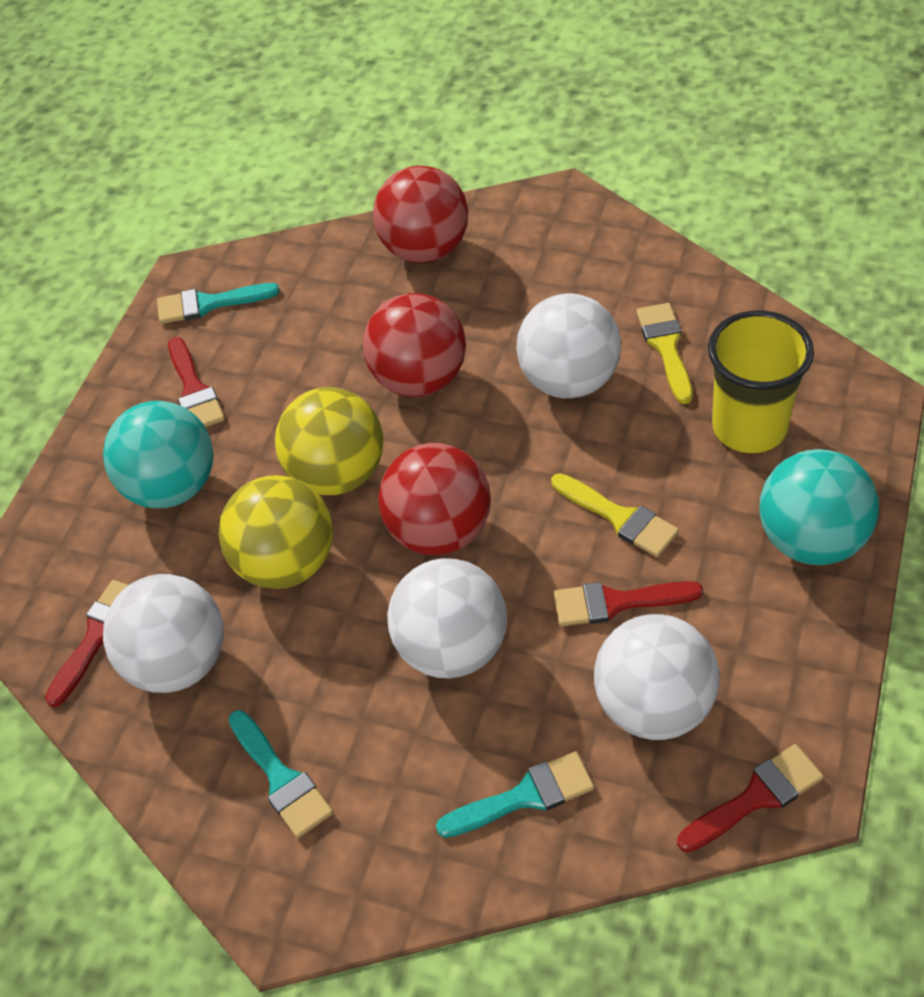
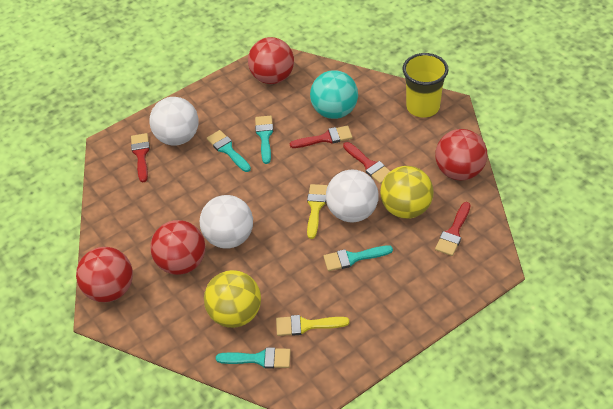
red ball: 3 -> 4
turquoise ball: 2 -> 1
turquoise brush: 3 -> 4
white ball: 4 -> 3

